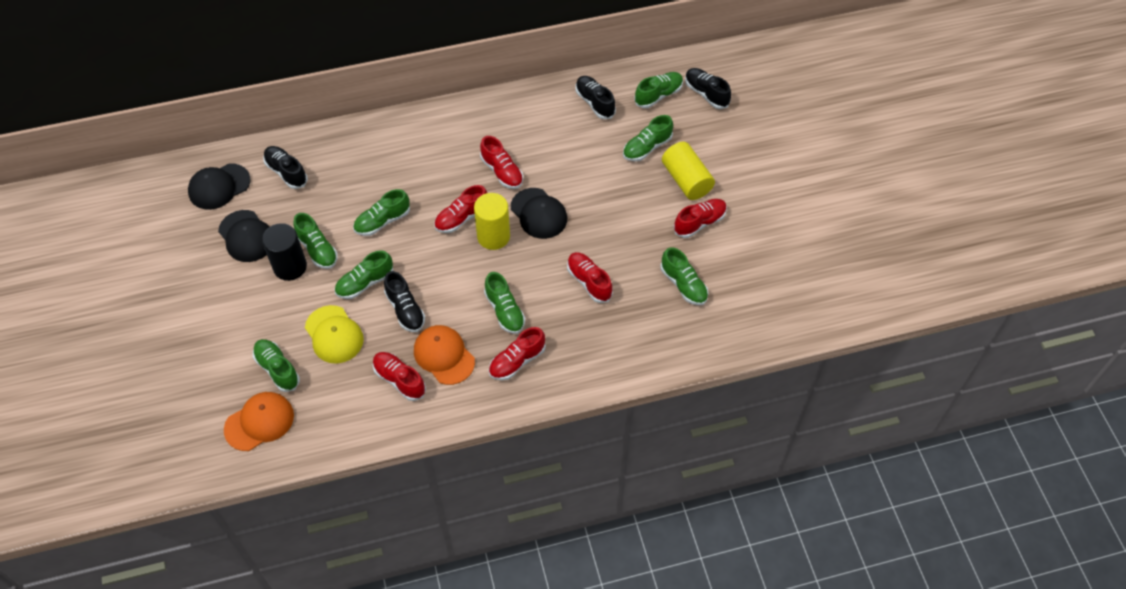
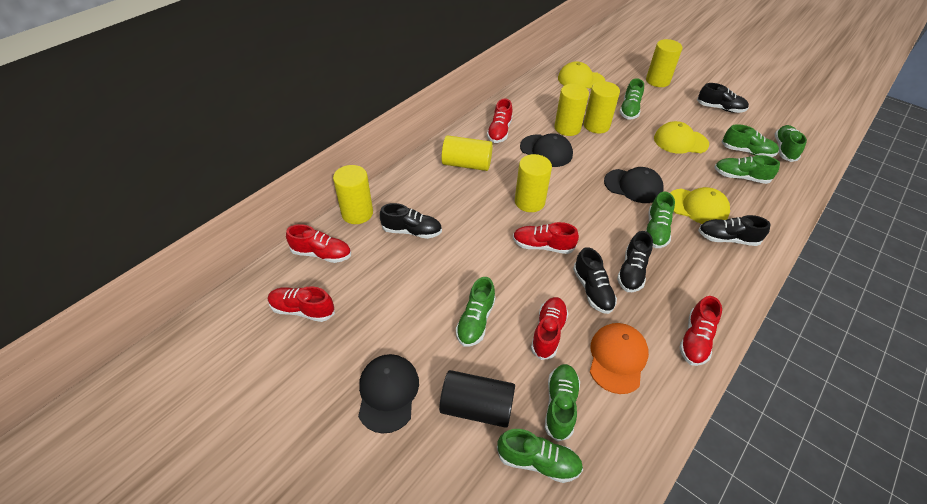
black shoe: 4 -> 5
orange cap: 2 -> 1
yellow cap: 1 -> 3
yellow cylinder: 2 -> 6

